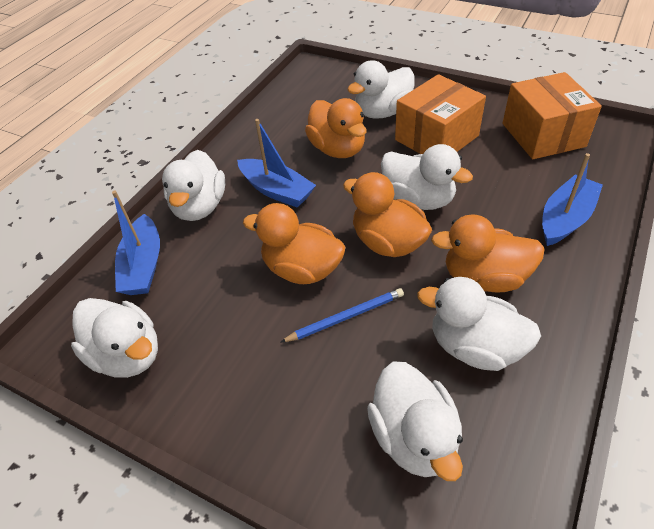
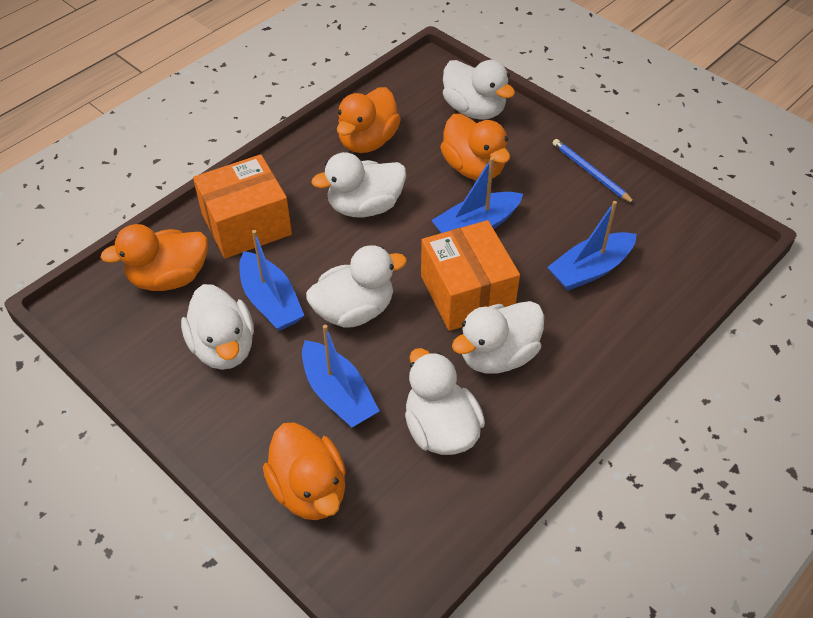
blue boat: 3 -> 4

